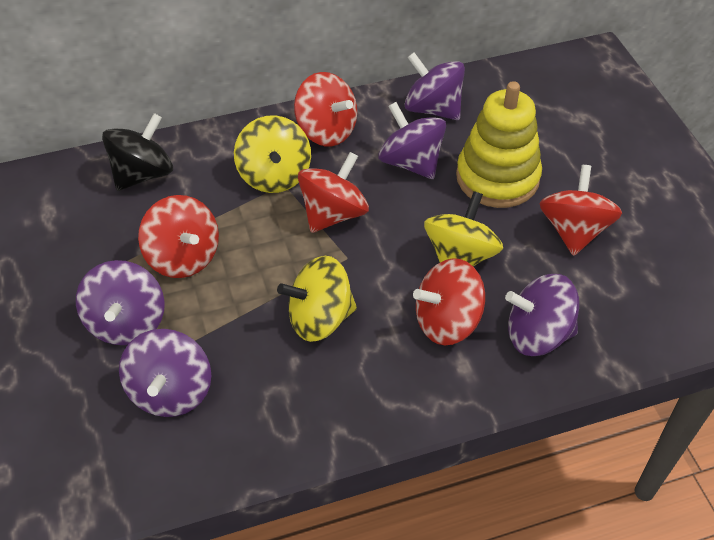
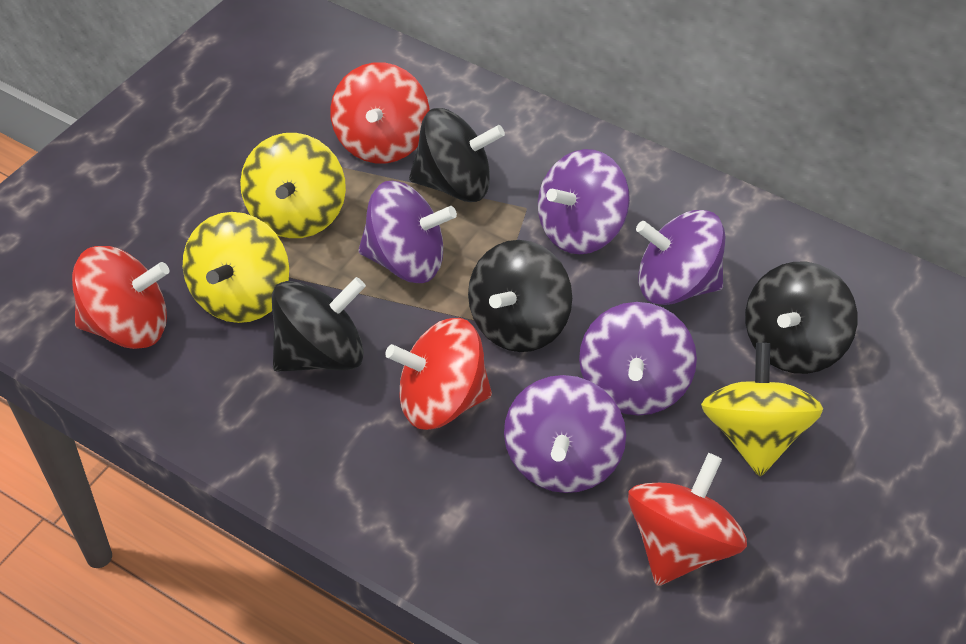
black spinning top: 1 -> 4
red spinning top: 5 -> 4
yellow stacking toy: 1 -> 0

